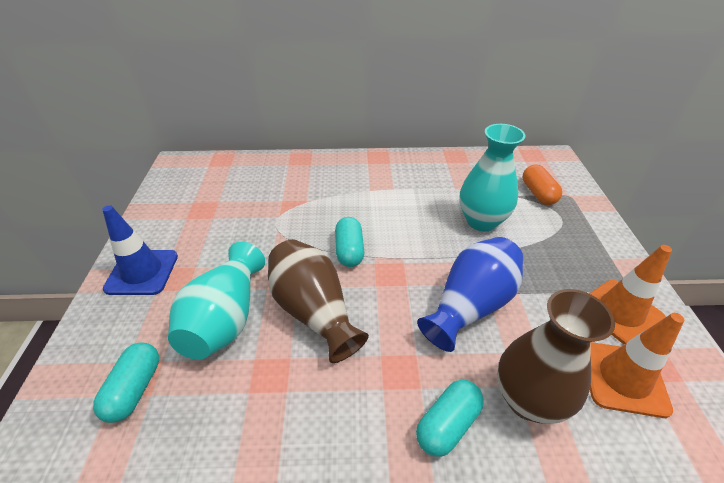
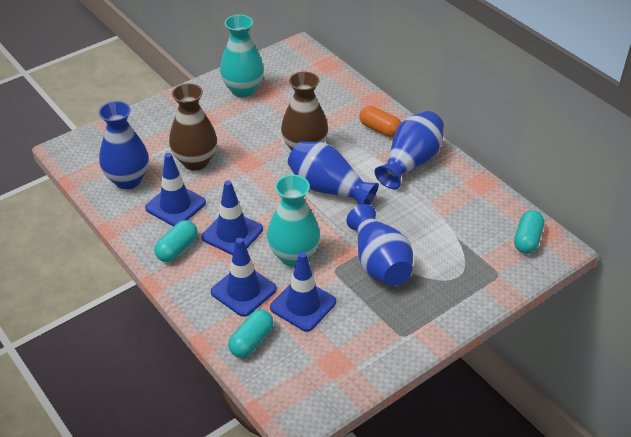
blue traffic cone: 1 -> 4
blue vase: 1 -> 4
orange traffic cone: 2 -> 0

